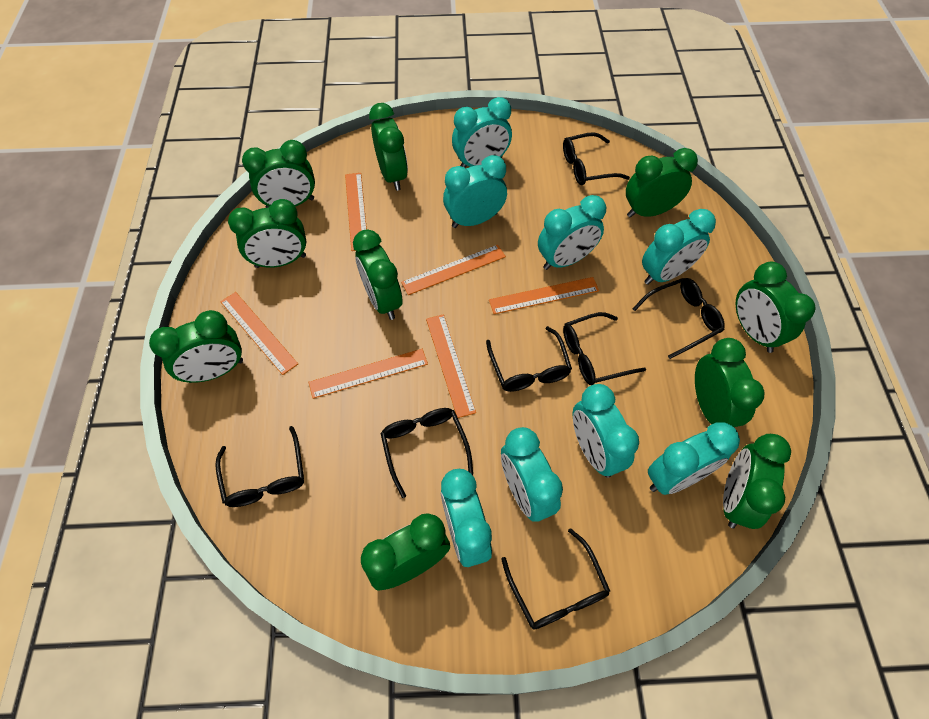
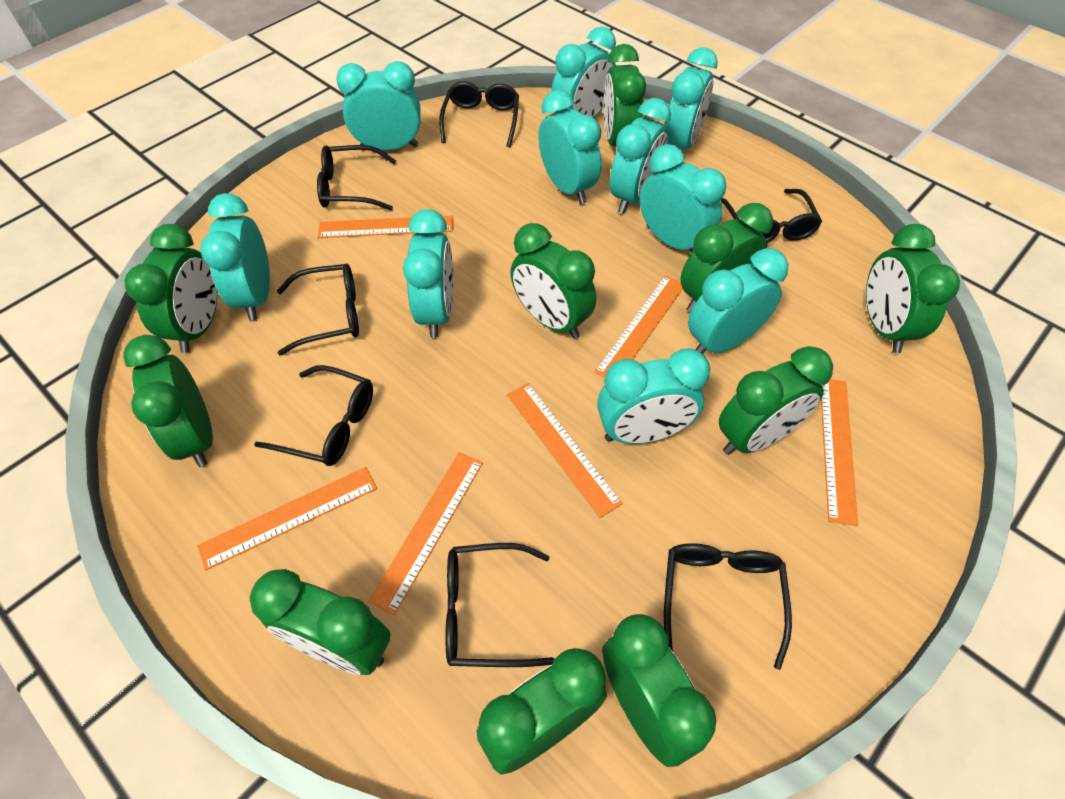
turquoise clock: 8 -> 10

